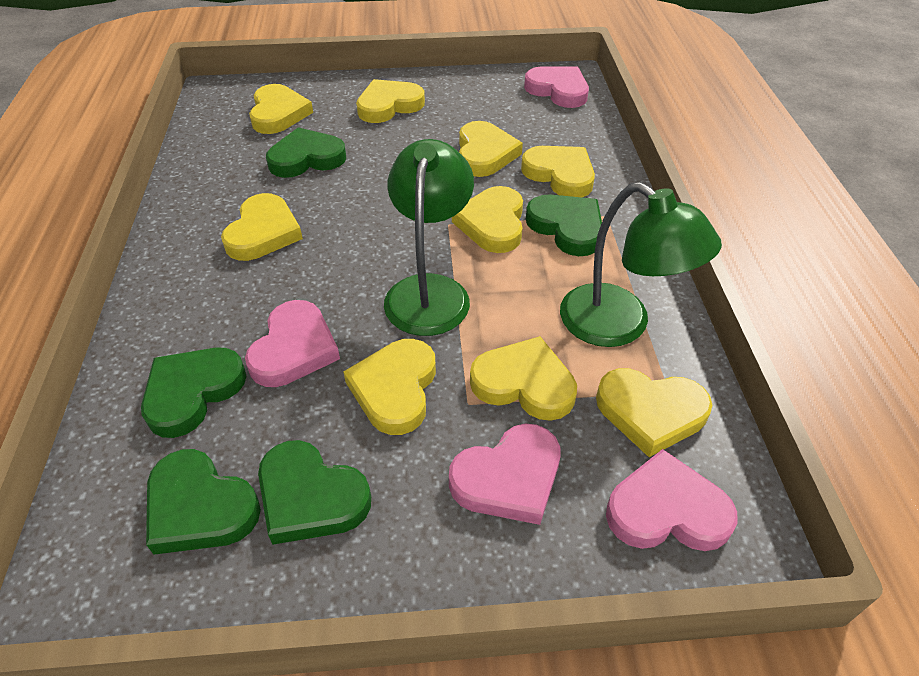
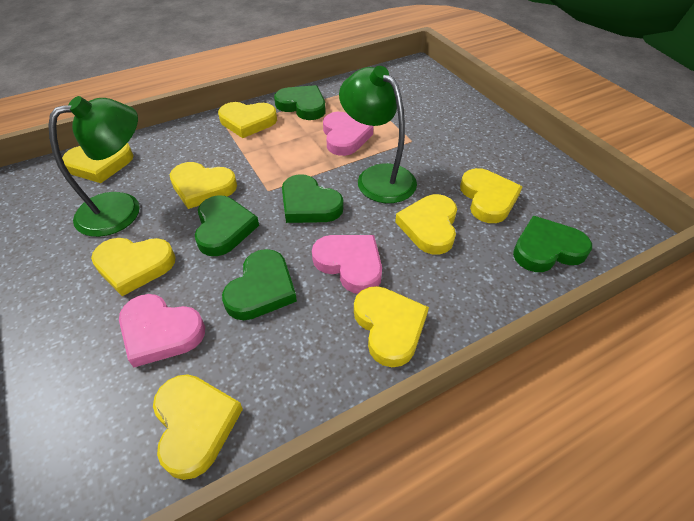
pink heart: 4 -> 3
yellow heart: 9 -> 8

